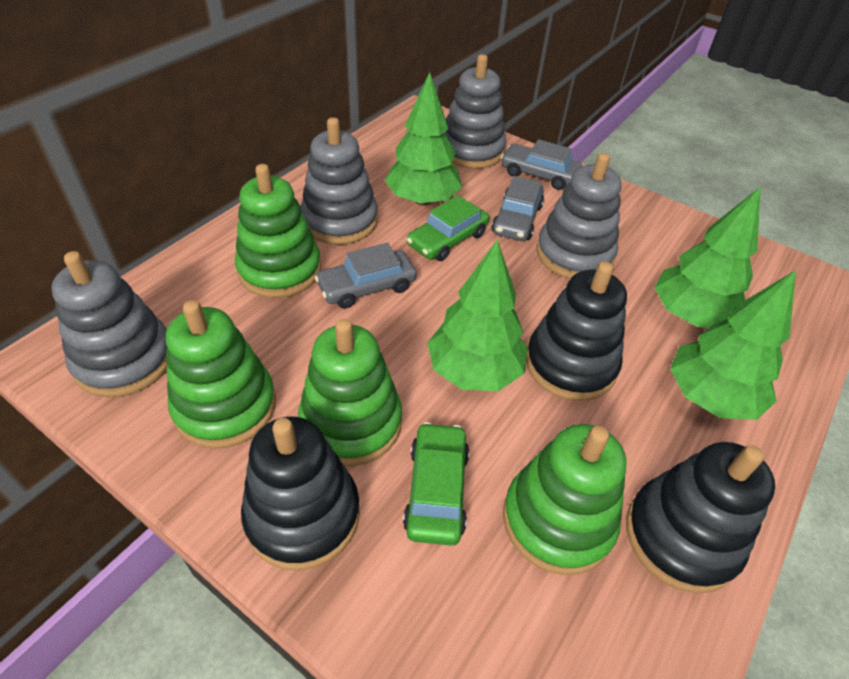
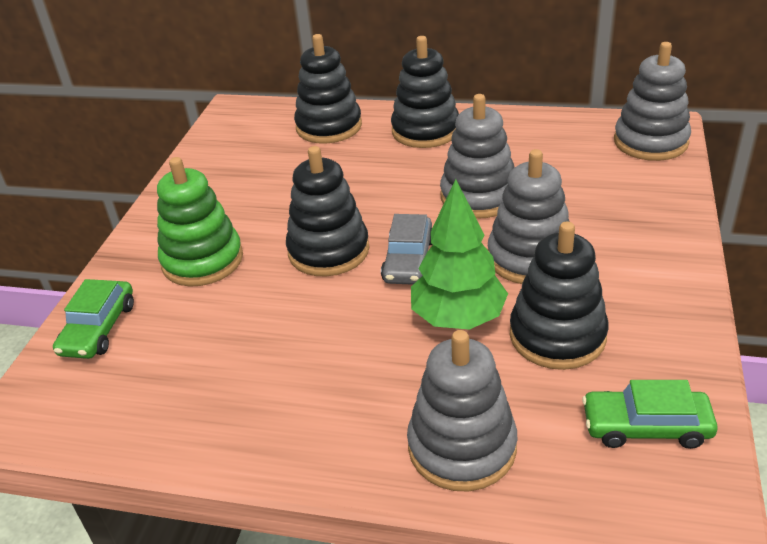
black stacking toy: 3 -> 4
green stacking toy: 4 -> 1
green tree: 4 -> 1
grey car: 3 -> 1

